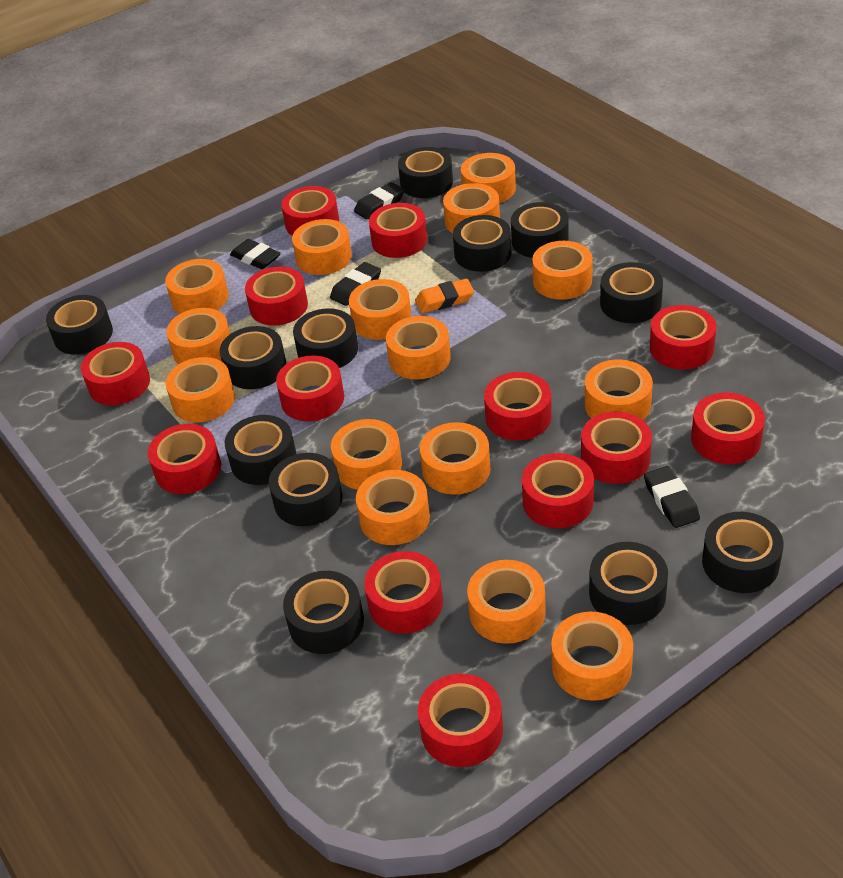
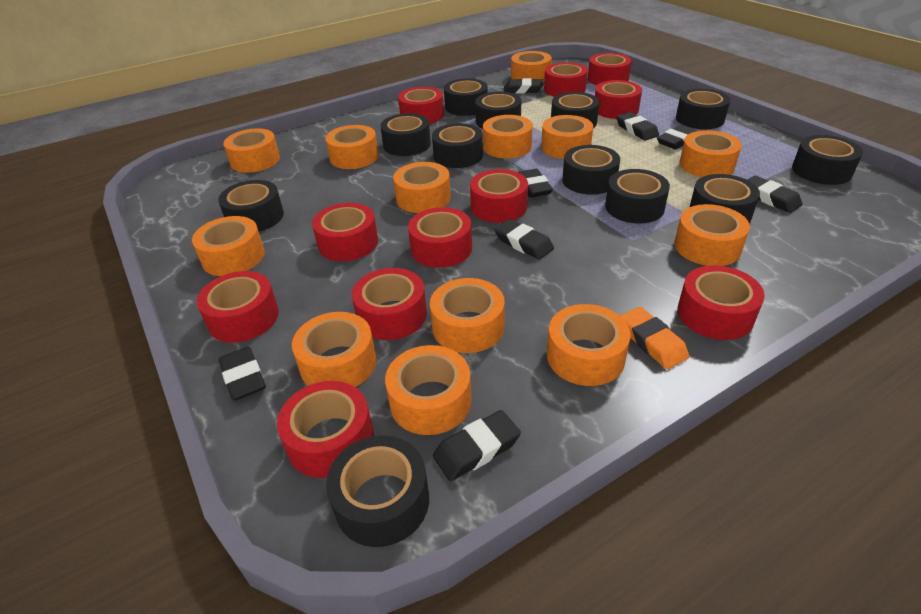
black eraser: 4 -> 8
orange tape: 15 -> 13
red tape: 13 -> 11

